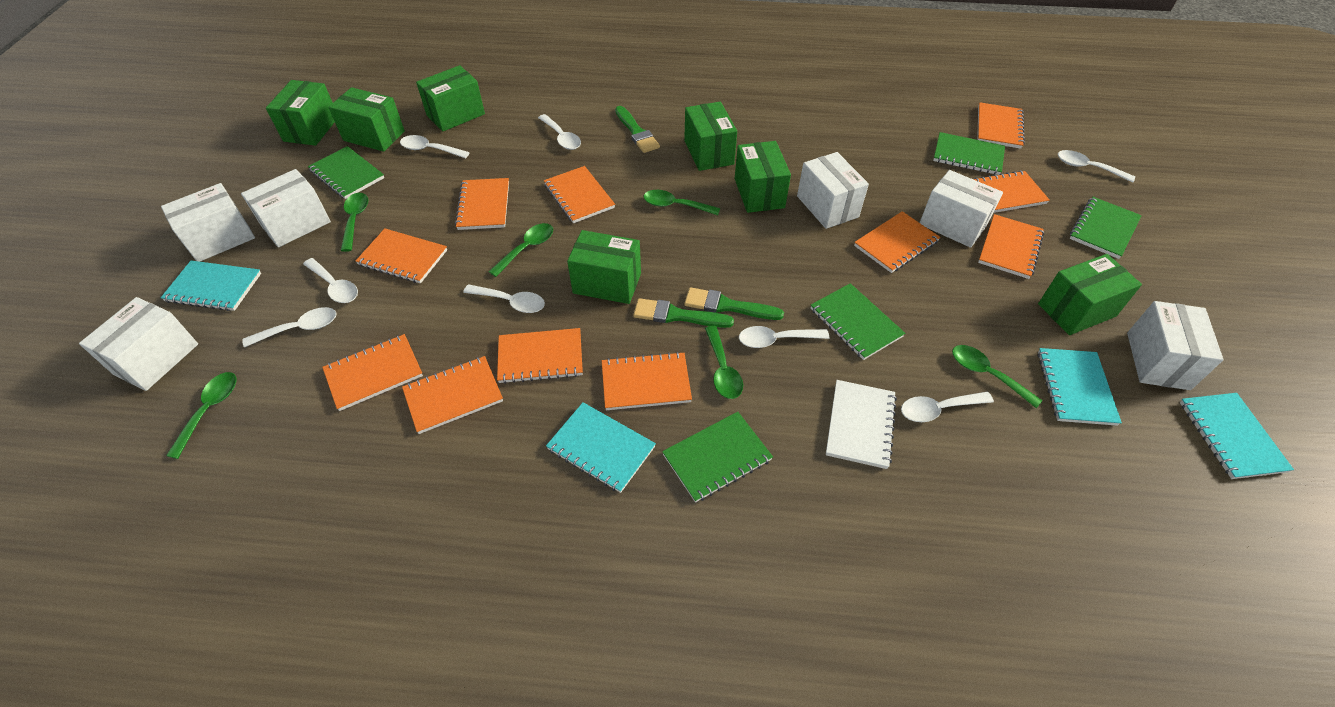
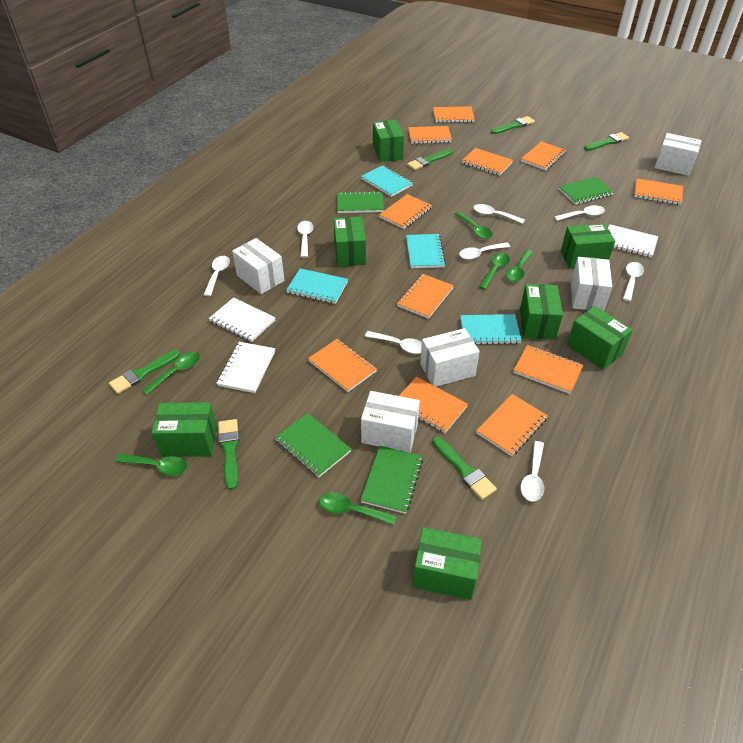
green brush: 3 -> 6
green notebook: 5 -> 4
white box: 6 -> 5
white notebook: 1 -> 3

